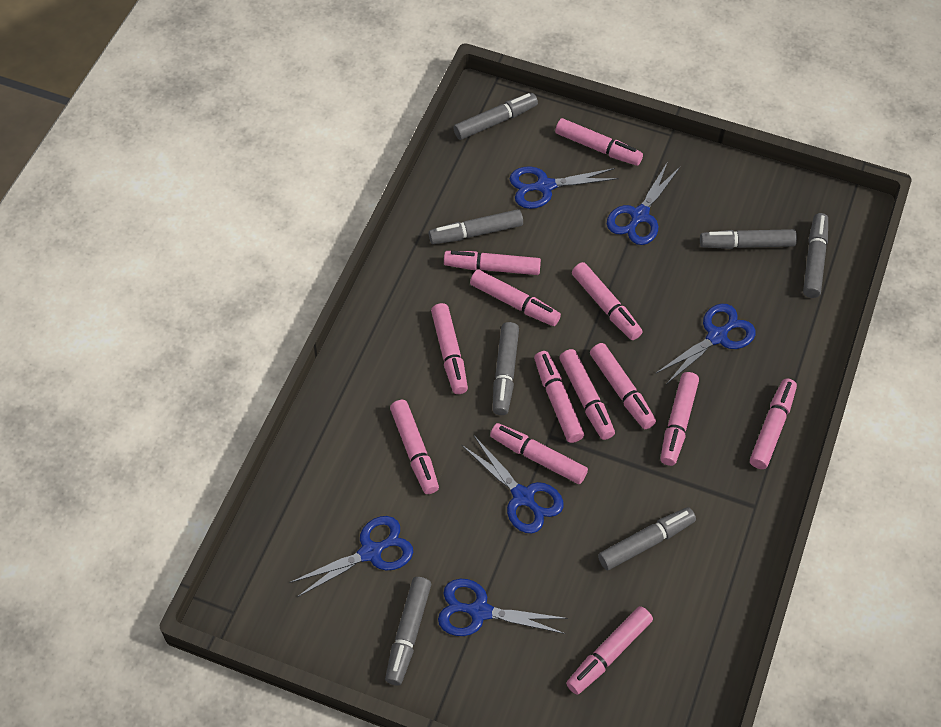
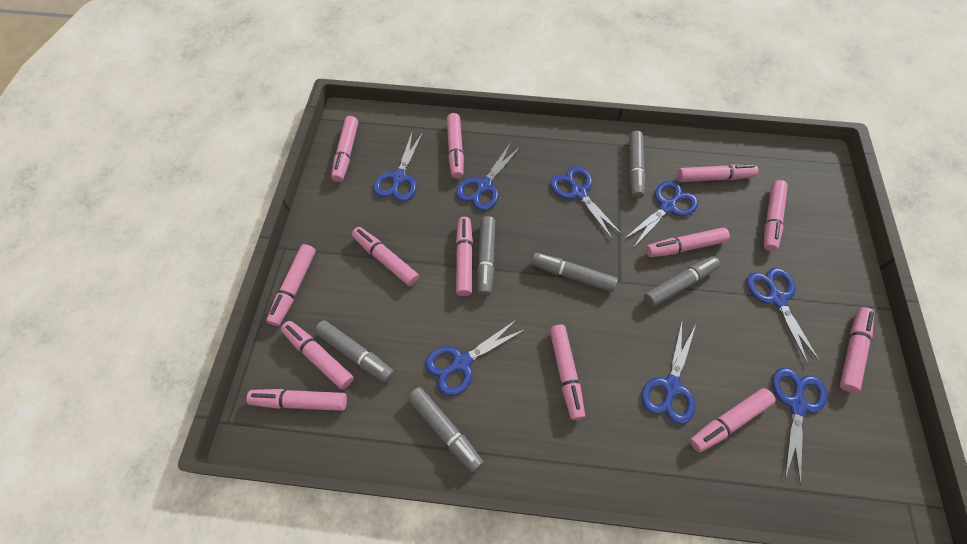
blue scissors: 6 -> 8
grey marker: 7 -> 6

